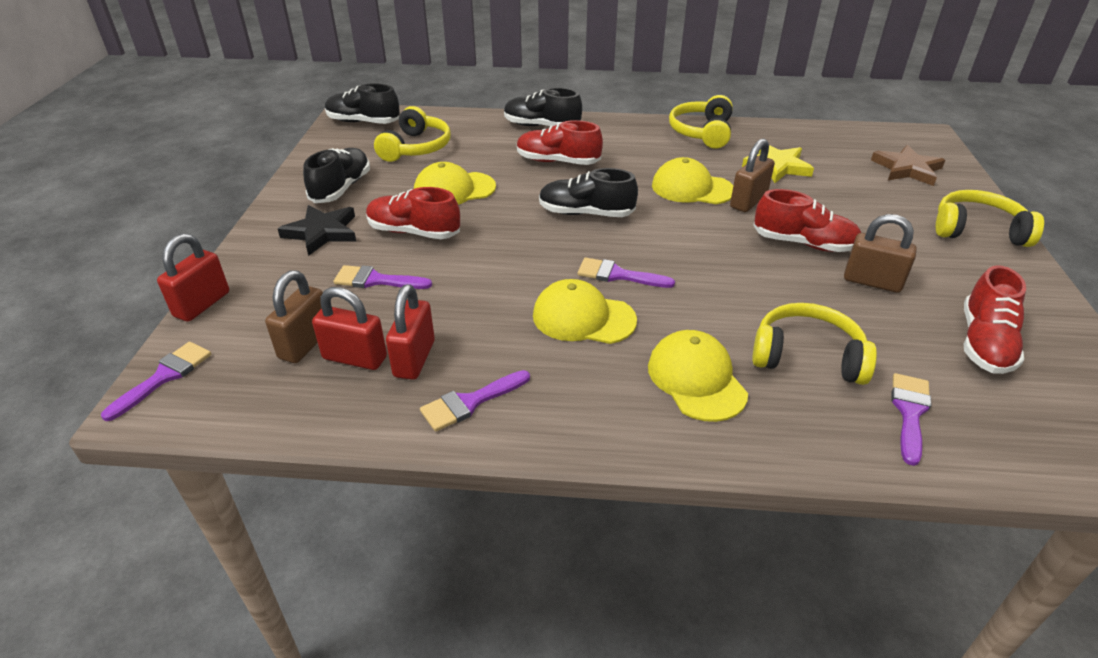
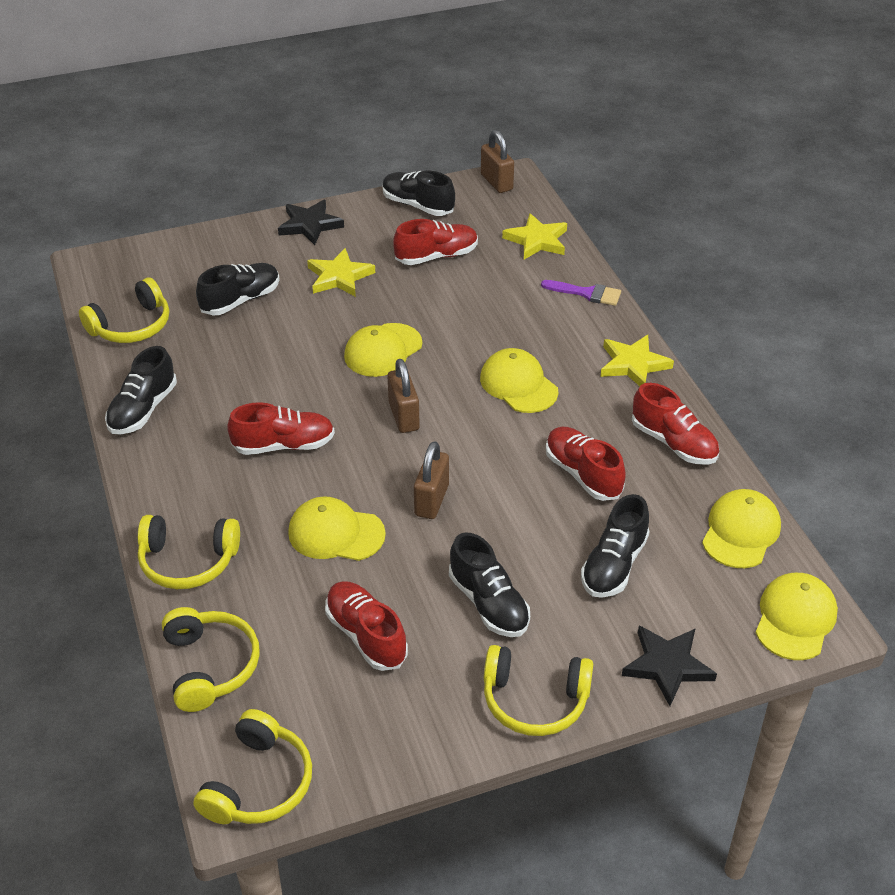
black shoe: 4 -> 5
black star: 1 -> 2
brown star: 1 -> 0
purple brush: 5 -> 1
red padlock: 3 -> 0
red shoe: 4 -> 5
yellow cap: 4 -> 5
yellow headphones: 4 -> 5
yellow star: 1 -> 3

